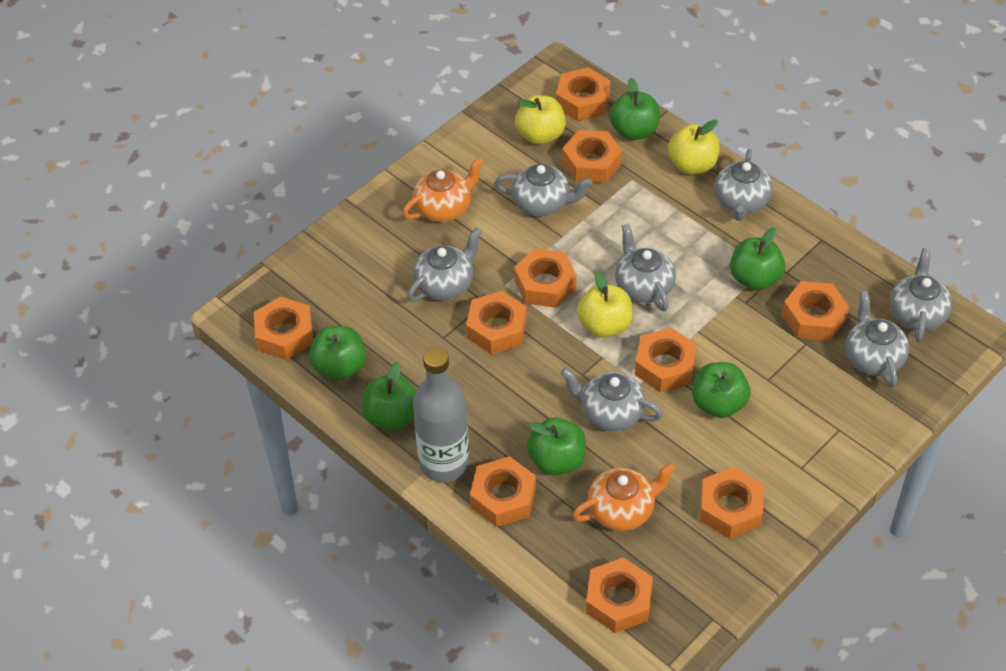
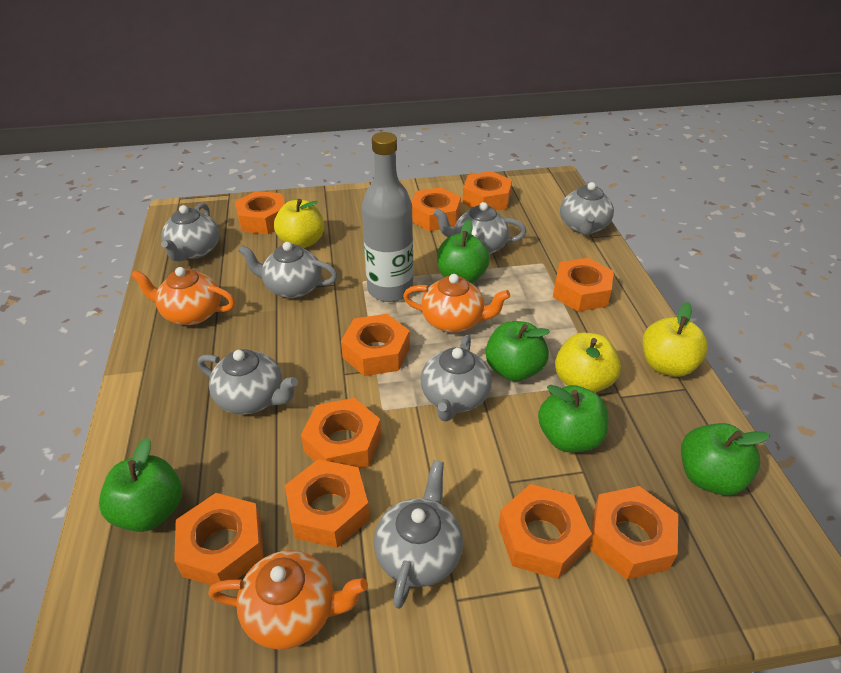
green apple: 6 -> 5
orange teapot: 2 -> 3

